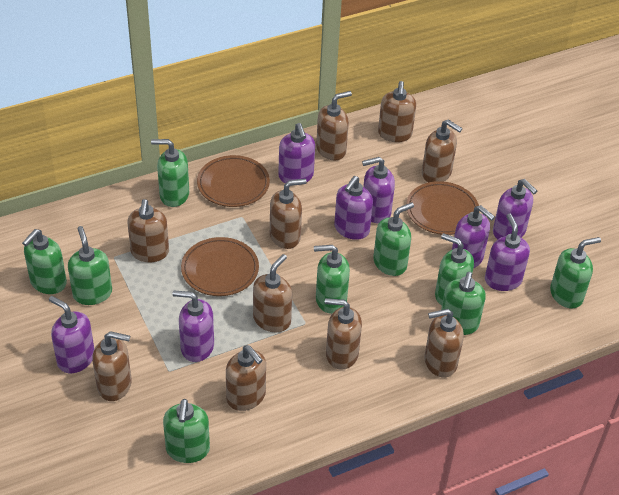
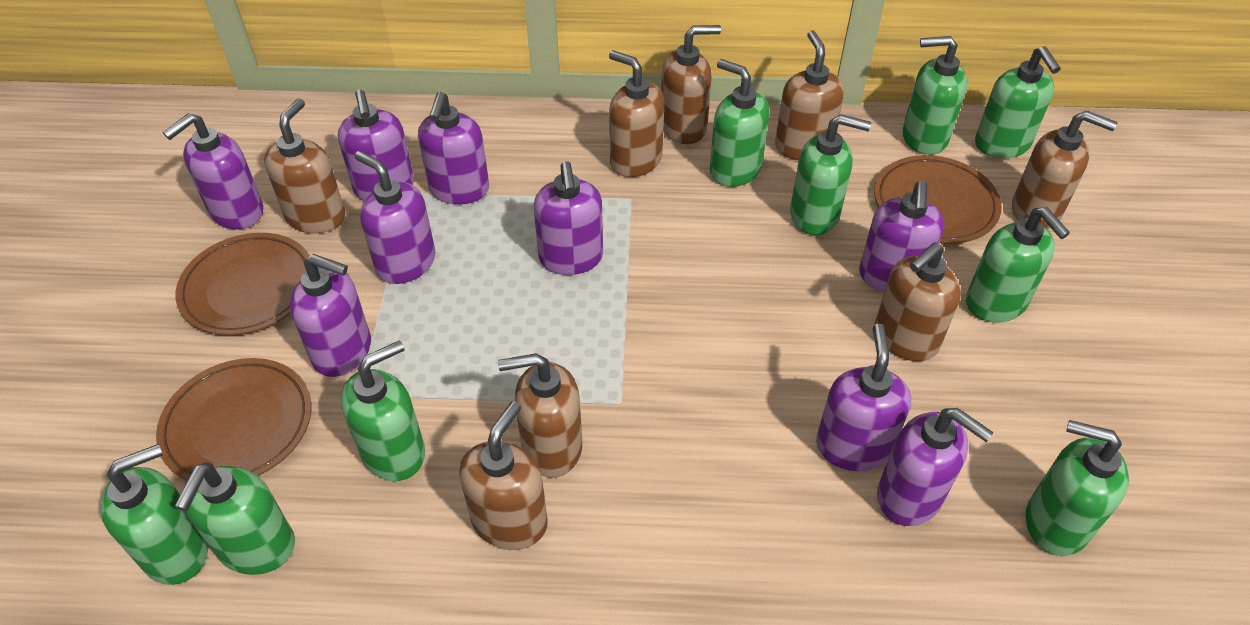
brown soap dispenser: 10 -> 8
purple soap dispenser: 8 -> 9

